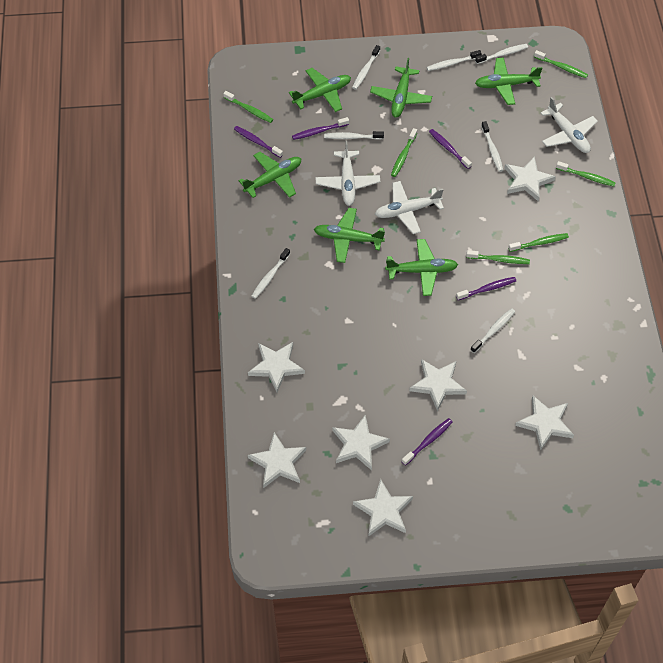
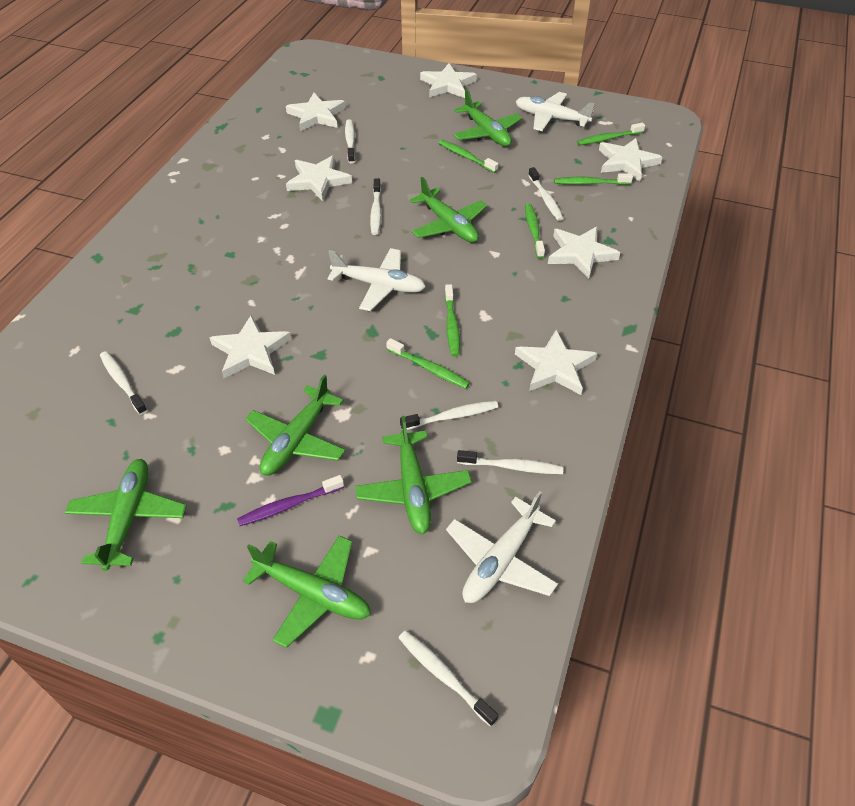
purple toothbrush: 5 -> 1

